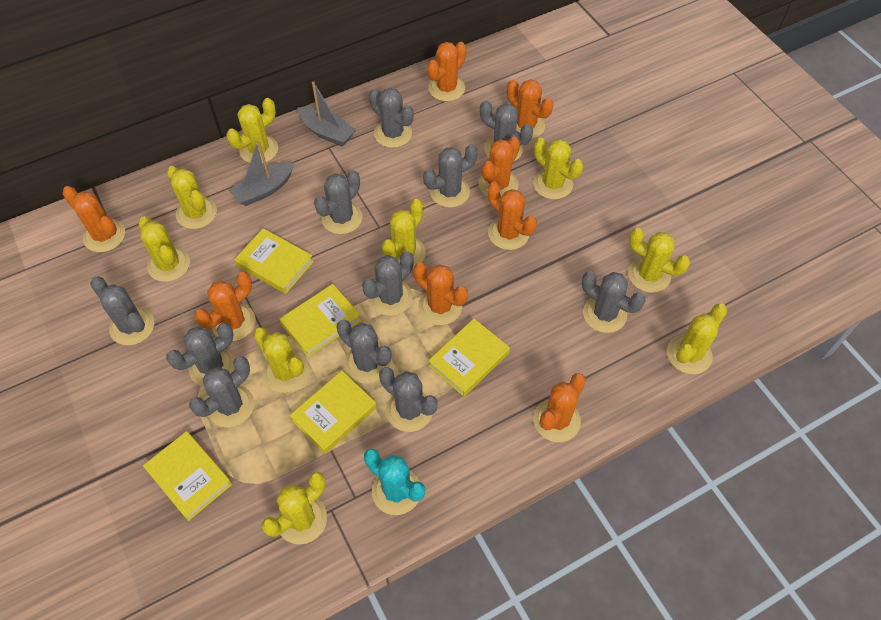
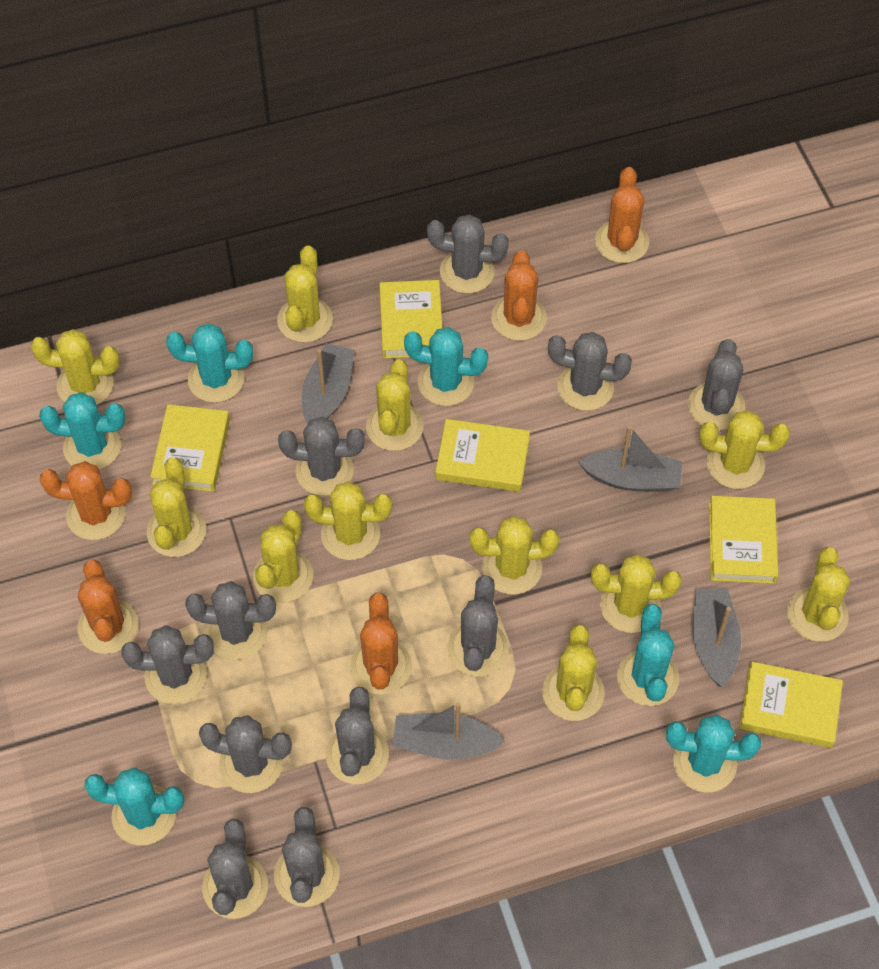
grey boat: 2 -> 4
orange cactus: 8 -> 5
turquoise cactus: 1 -> 6
yellow cactus: 9 -> 11

